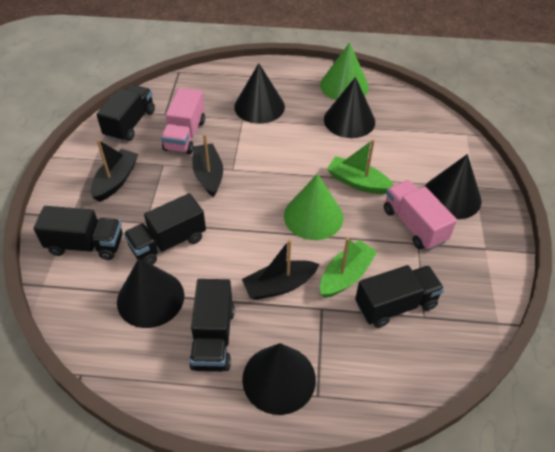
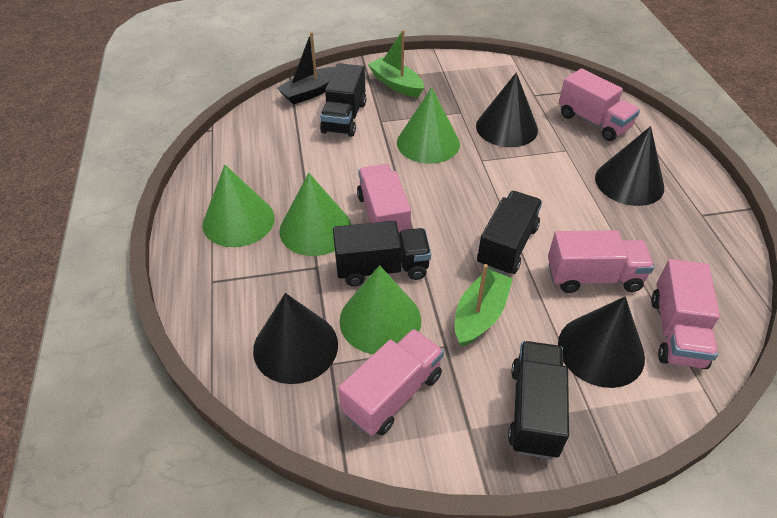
black boat: 3 -> 1
black cone: 5 -> 4
black truck: 5 -> 4
green cone: 2 -> 4
pink truck: 2 -> 5

